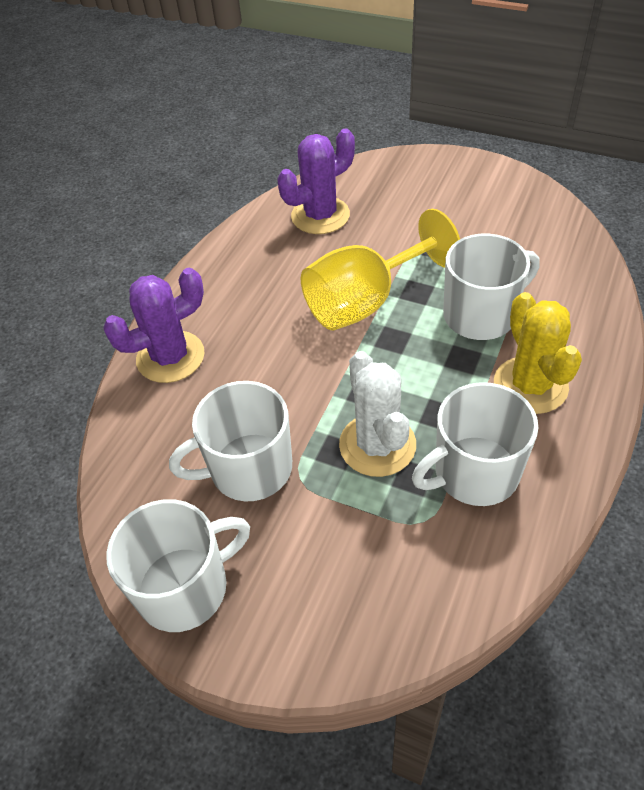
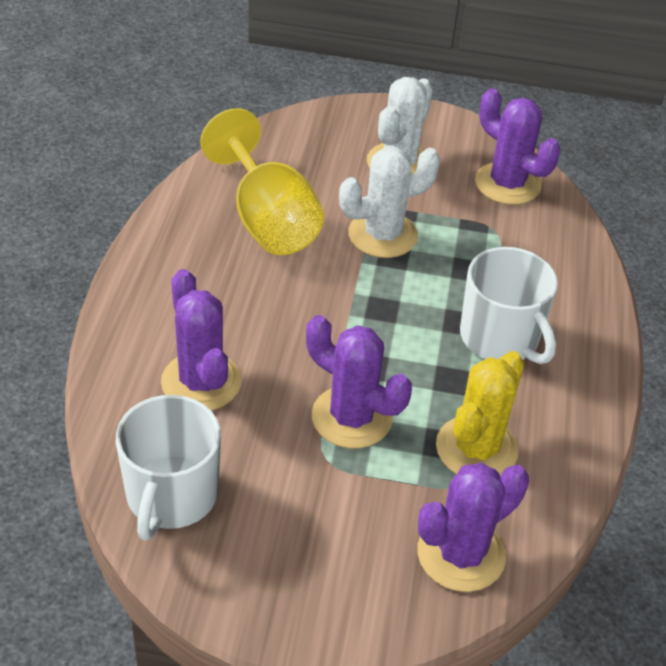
purple cactus: 2 -> 4
white cactus: 1 -> 2
white mug: 4 -> 2

